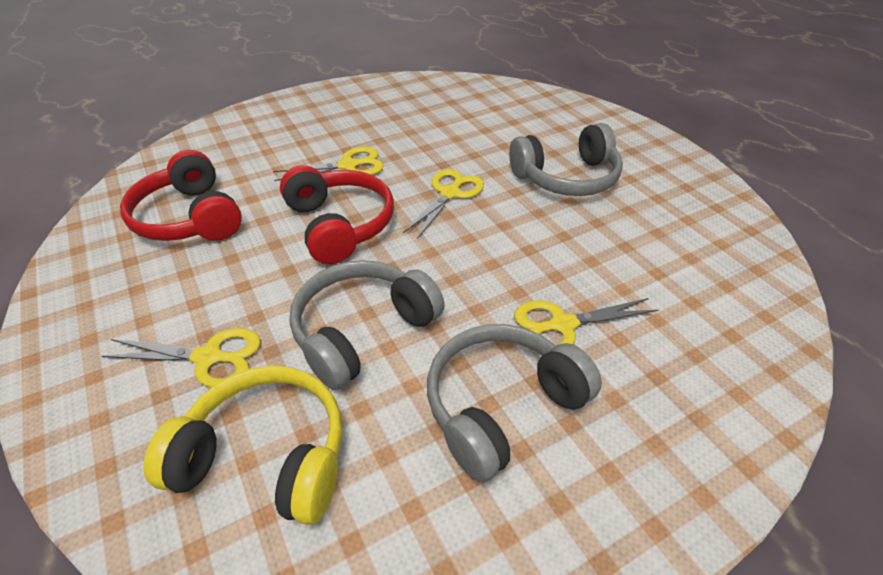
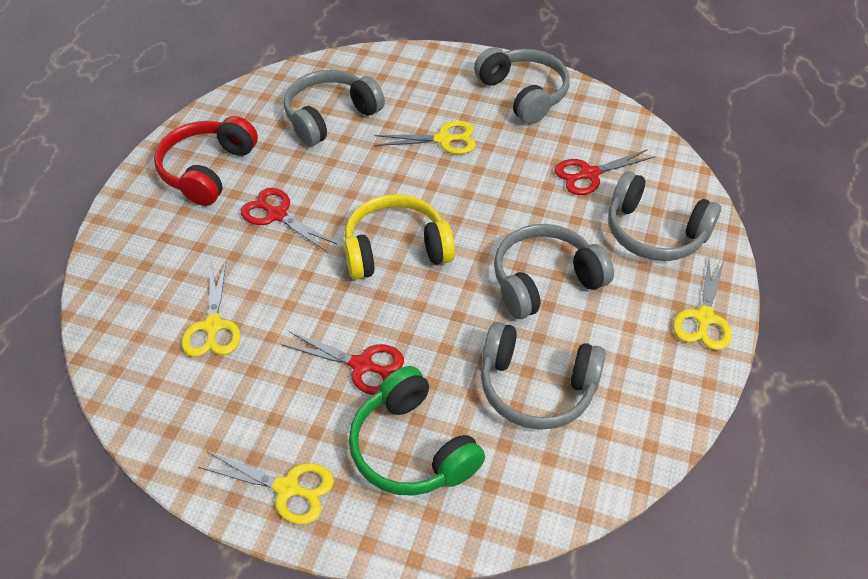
green headphones: 0 -> 1
grey headphones: 3 -> 5
red headphones: 2 -> 1
red scissors: 0 -> 3

